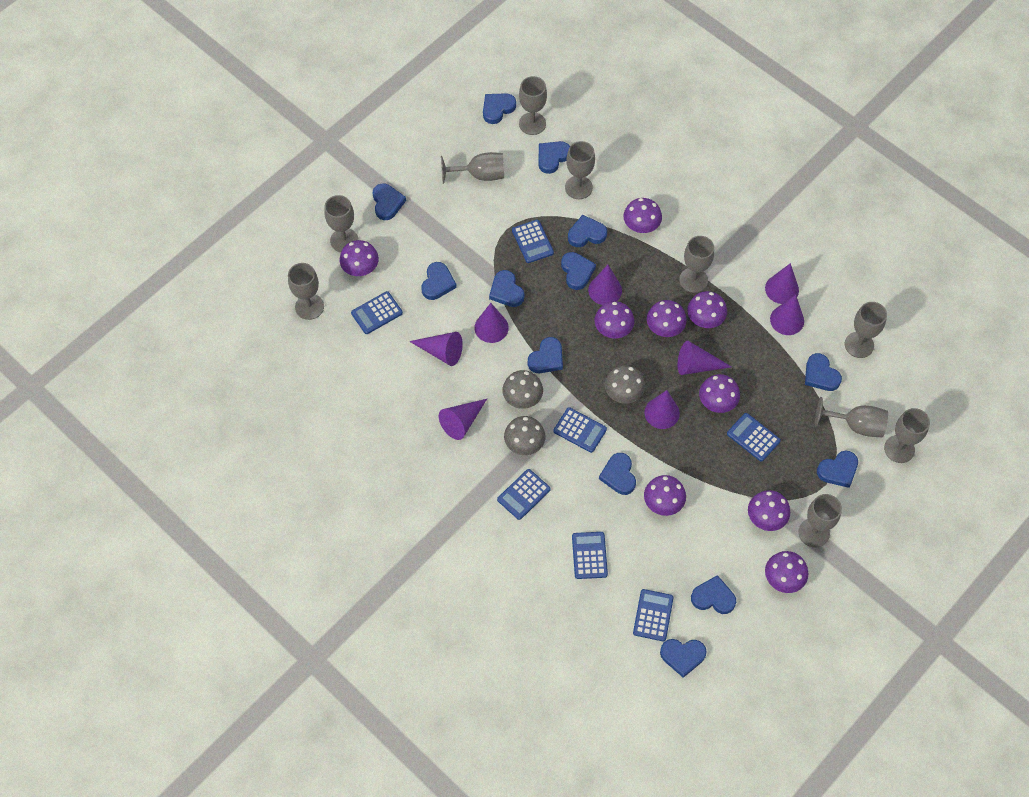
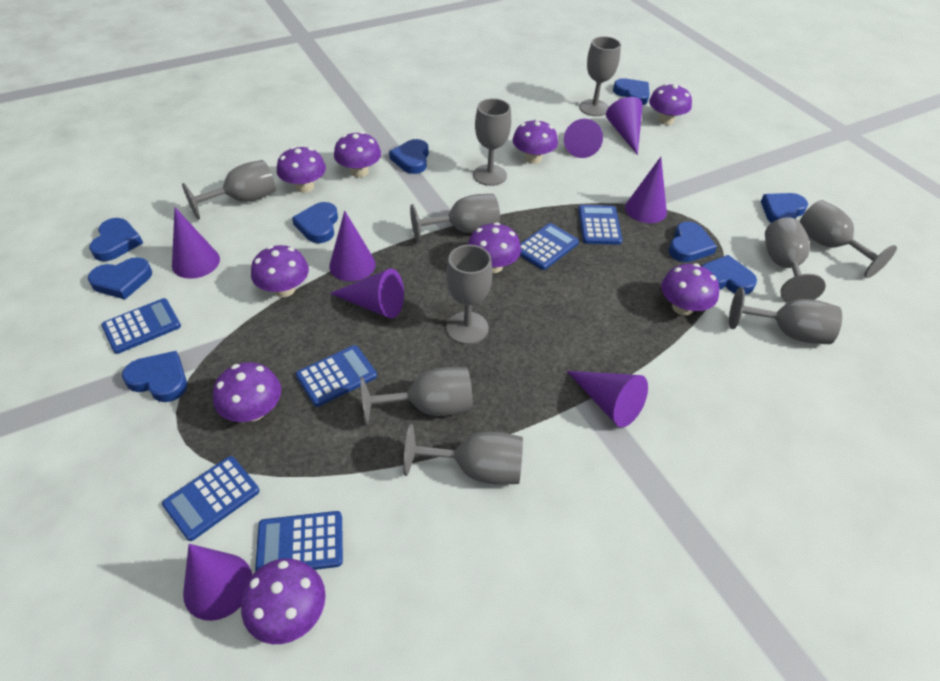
blue calculator: 7 -> 6
blue heart: 13 -> 9
grey mushroom: 3 -> 0

